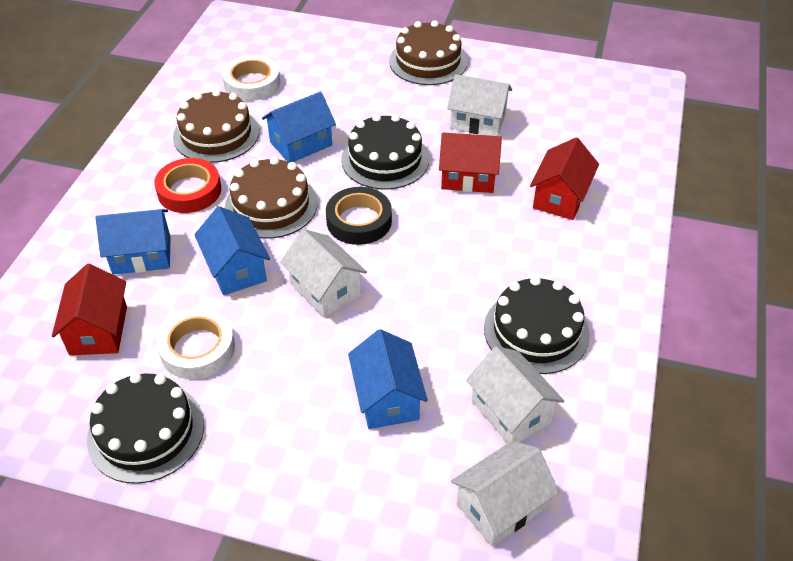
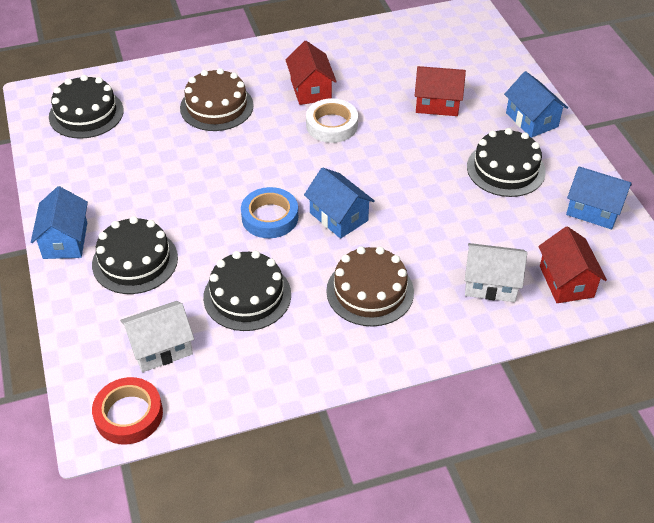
black cake: 3 -> 4
black tape: 1 -> 0
blue tape: 0 -> 1
brown cake: 3 -> 2
white house: 4 -> 2
white tape: 2 -> 1

